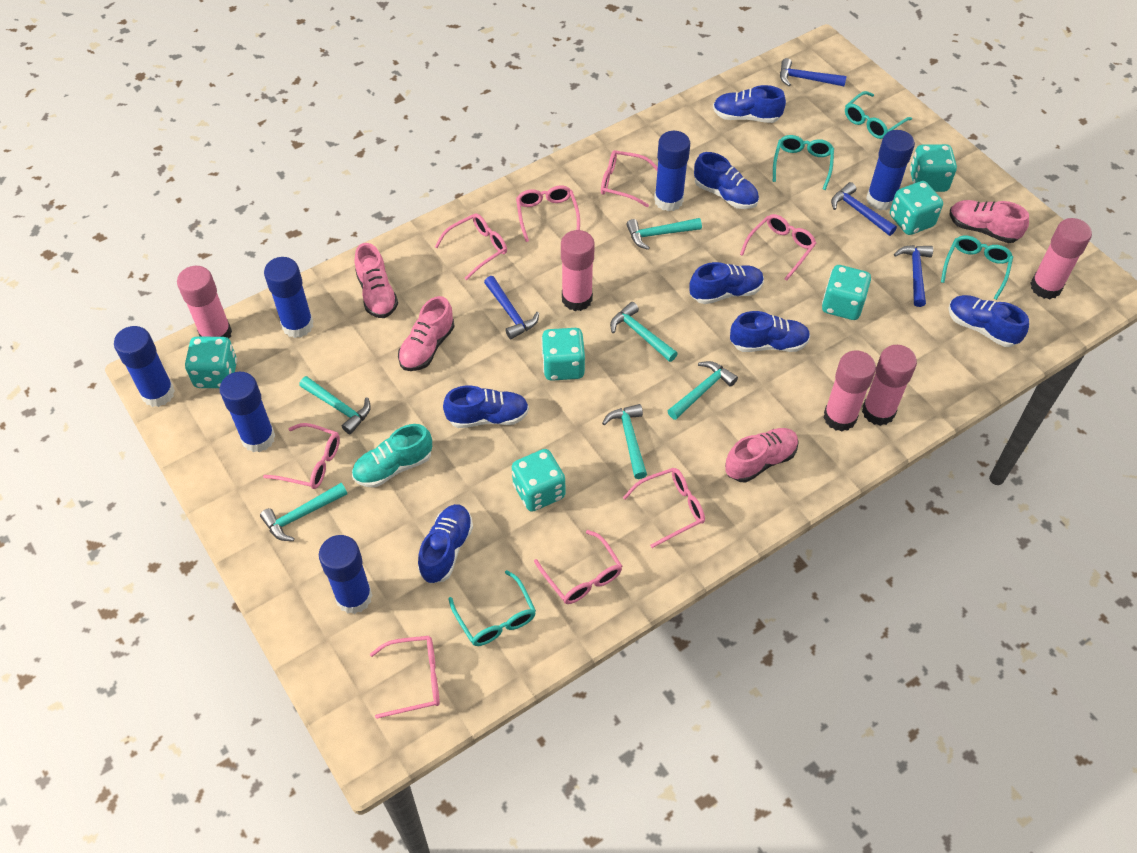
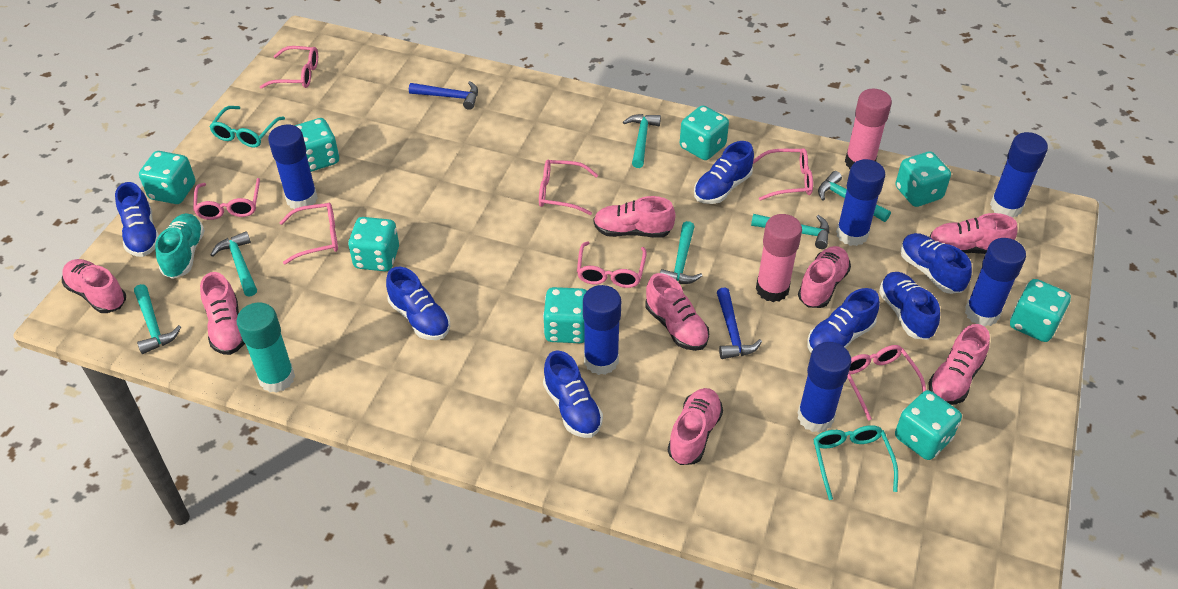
blue hammer: 4 -> 2
pink glasses: 8 -> 7
pink glue stick: 5 -> 2
pink shoe: 4 -> 8
turquoise dice: 6 -> 8
turquoise glasses: 4 -> 2
turquoise glue stick: 0 -> 1

